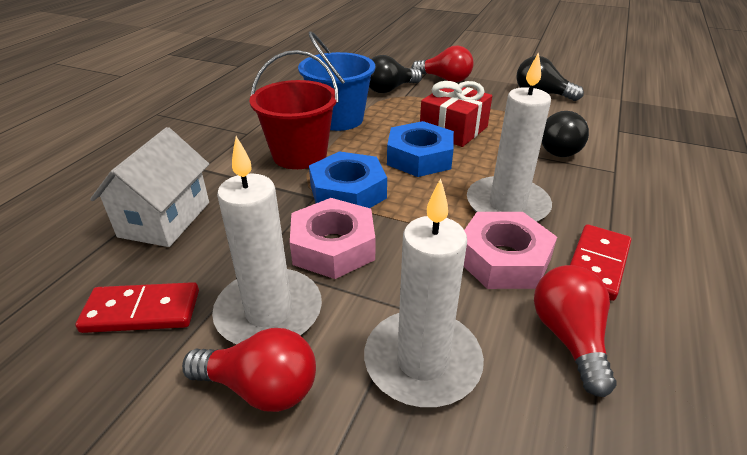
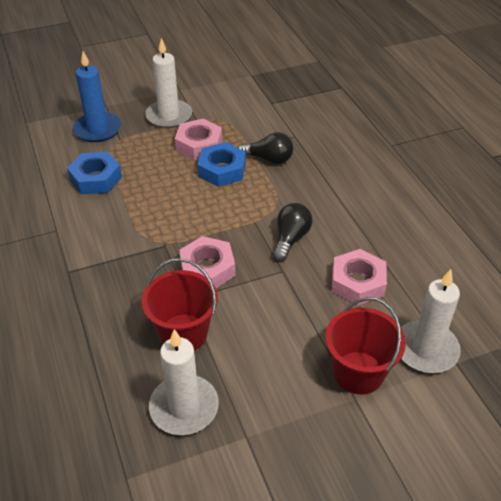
black light bulb: 3 -> 2
blue bucket: 1 -> 0
blue candle: 0 -> 1
pink nut: 2 -> 3
red bucket: 1 -> 2
red domino: 2 -> 0
red gift: 1 -> 0
red light bulb: 3 -> 0
white house: 1 -> 0

